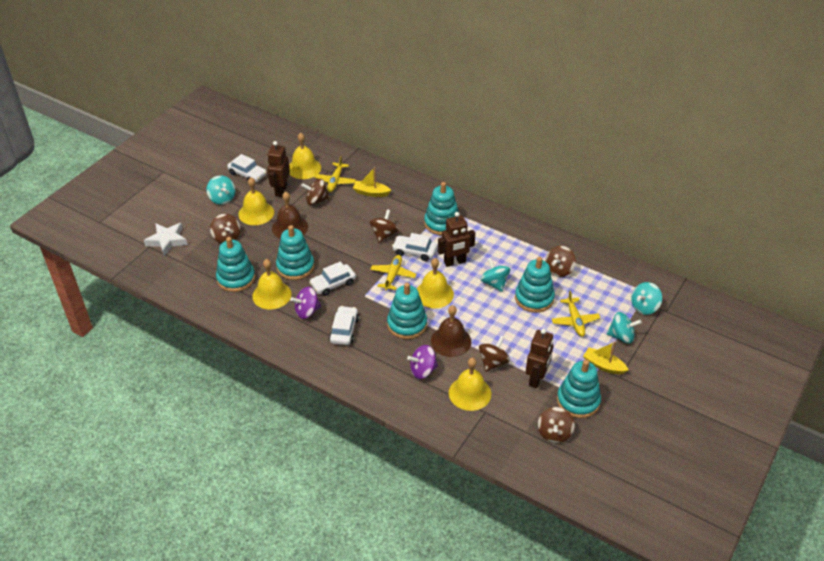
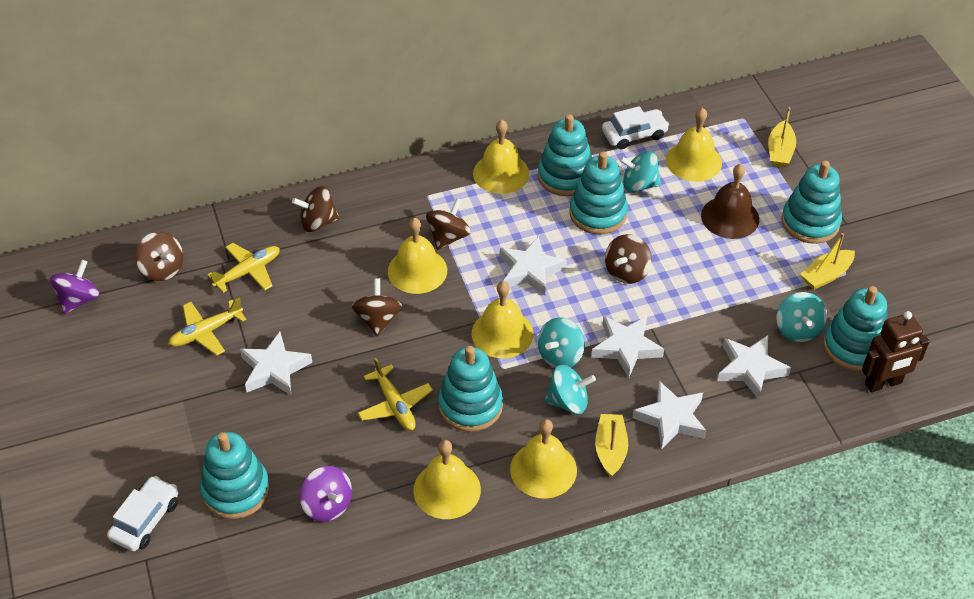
brown bell: 2 -> 1
brown robot: 3 -> 1
brown spinning top: 6 -> 5
white car: 4 -> 2
white star: 1 -> 5
yellow bell: 5 -> 6
yellow boat: 2 -> 3

